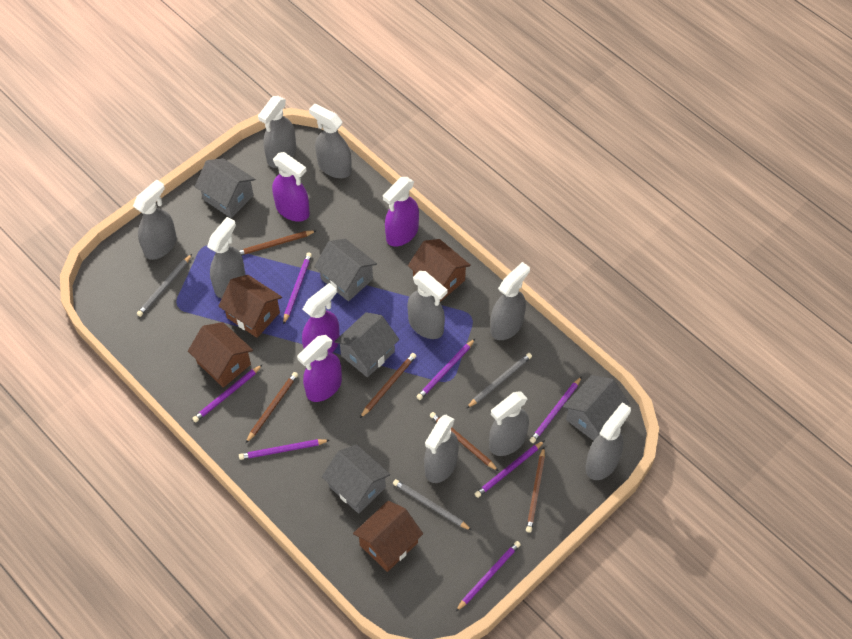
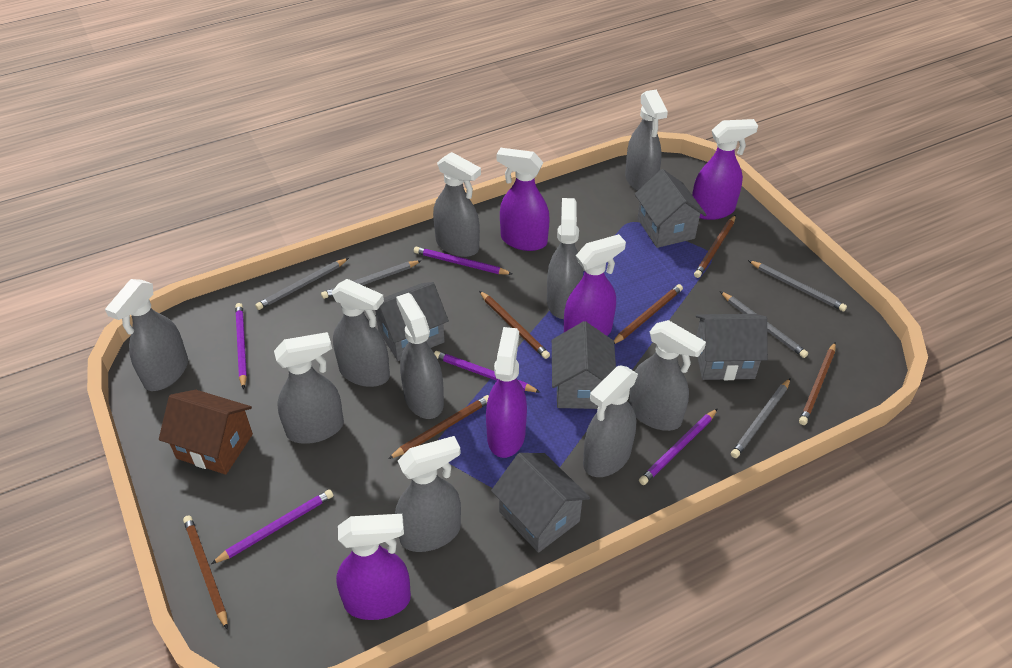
brown house: 4 -> 1
brown pencil: 5 -> 6
grey pencil: 3 -> 5
grey spray bottle: 9 -> 10
purple pencil: 7 -> 5
purple spray bottle: 4 -> 5

